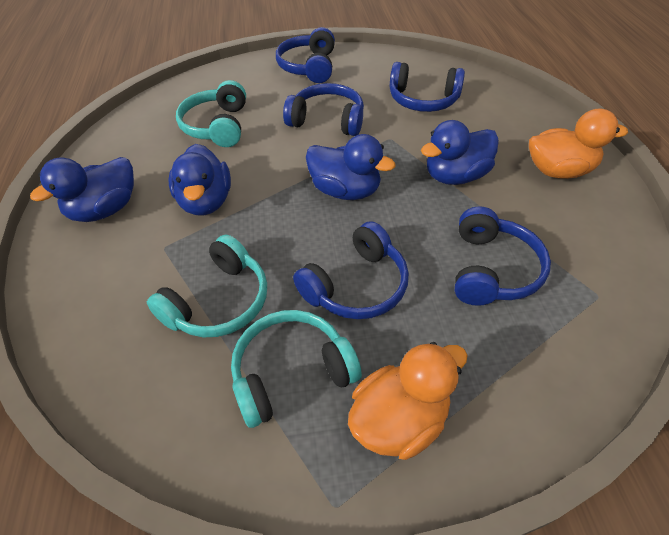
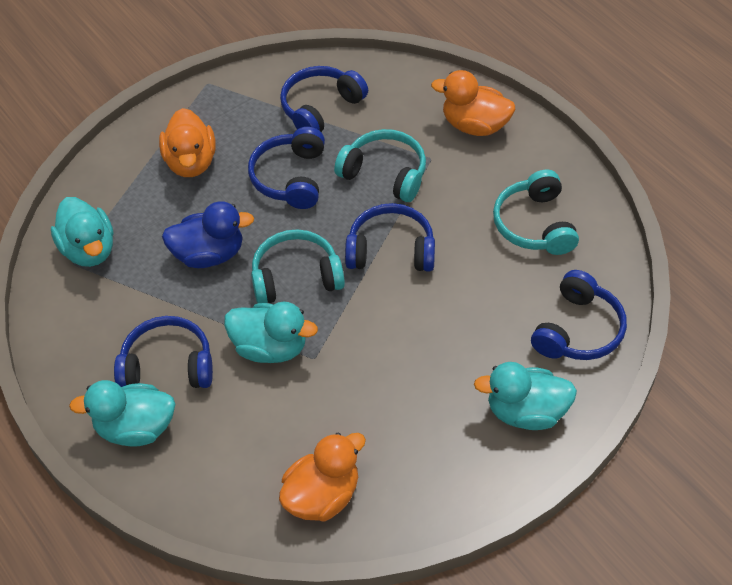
blue duck: 4 -> 1
orange duck: 2 -> 3
turquoise duck: 0 -> 4

